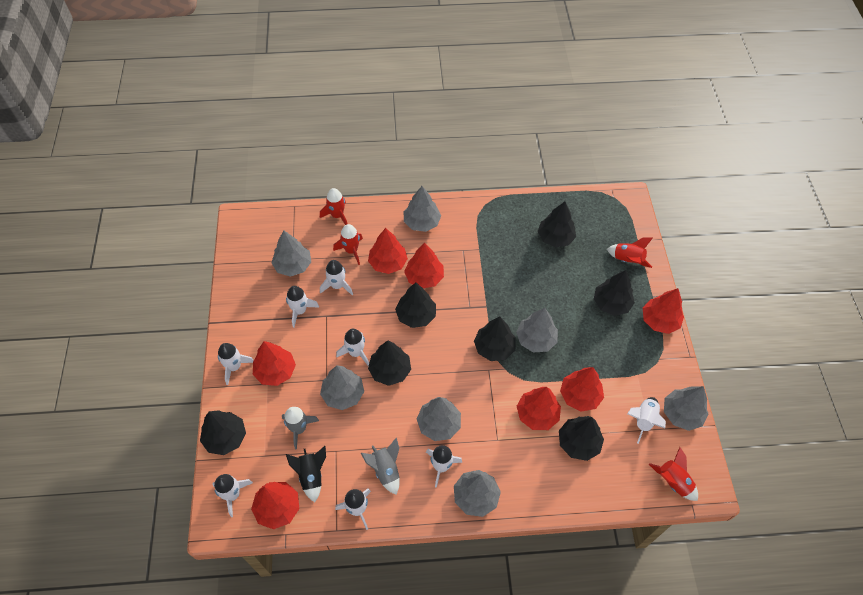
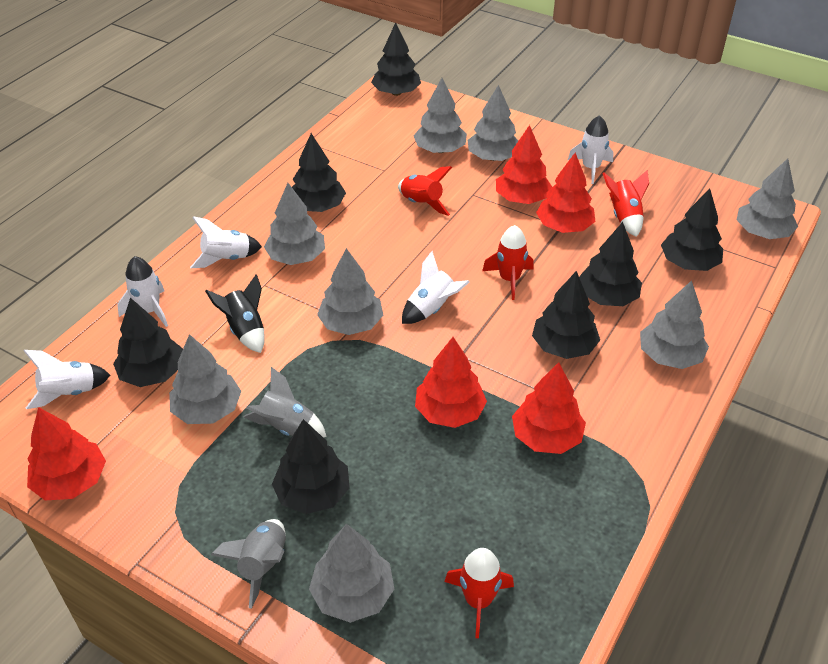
grey tree: 7 -> 8
red tree: 7 -> 5
white rocket: 8 -> 5

